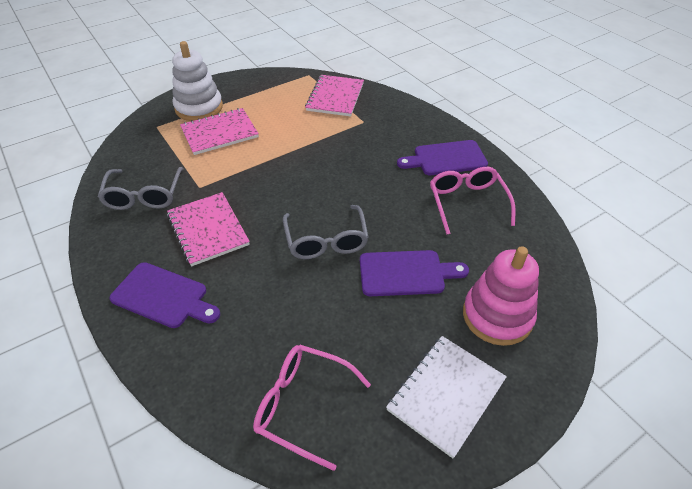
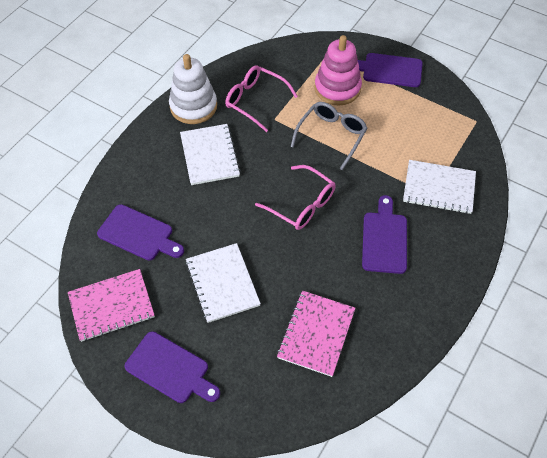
grey glasses: 2 -> 1
pink notebook: 3 -> 2
purple cutting board: 3 -> 4
white notebook: 1 -> 3

